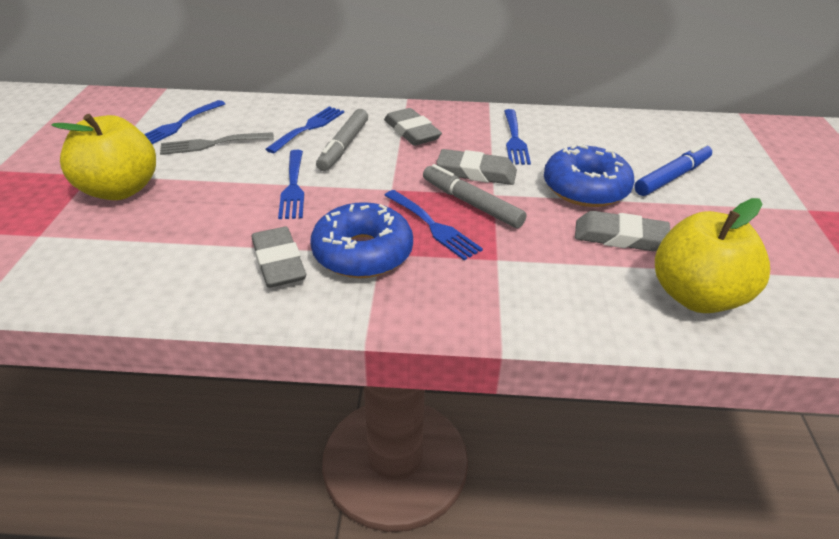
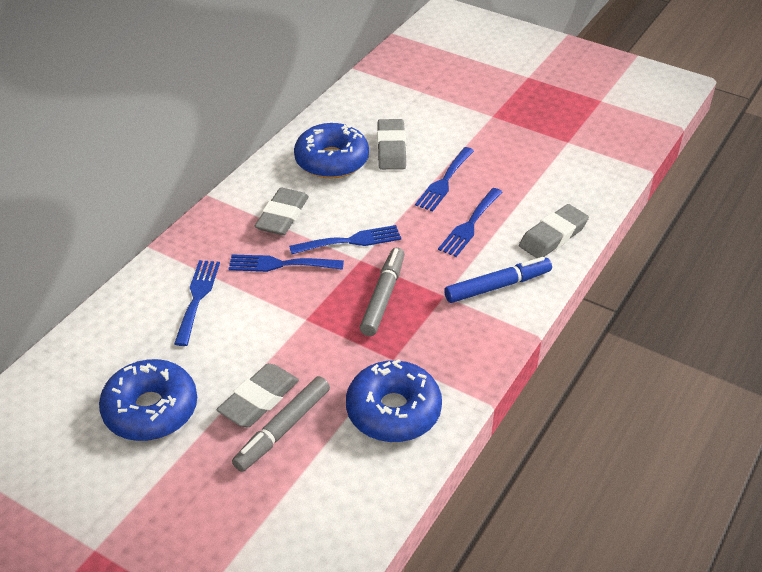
blue donut: 2 -> 3
grey fork: 1 -> 0
yellow apple: 2 -> 0

